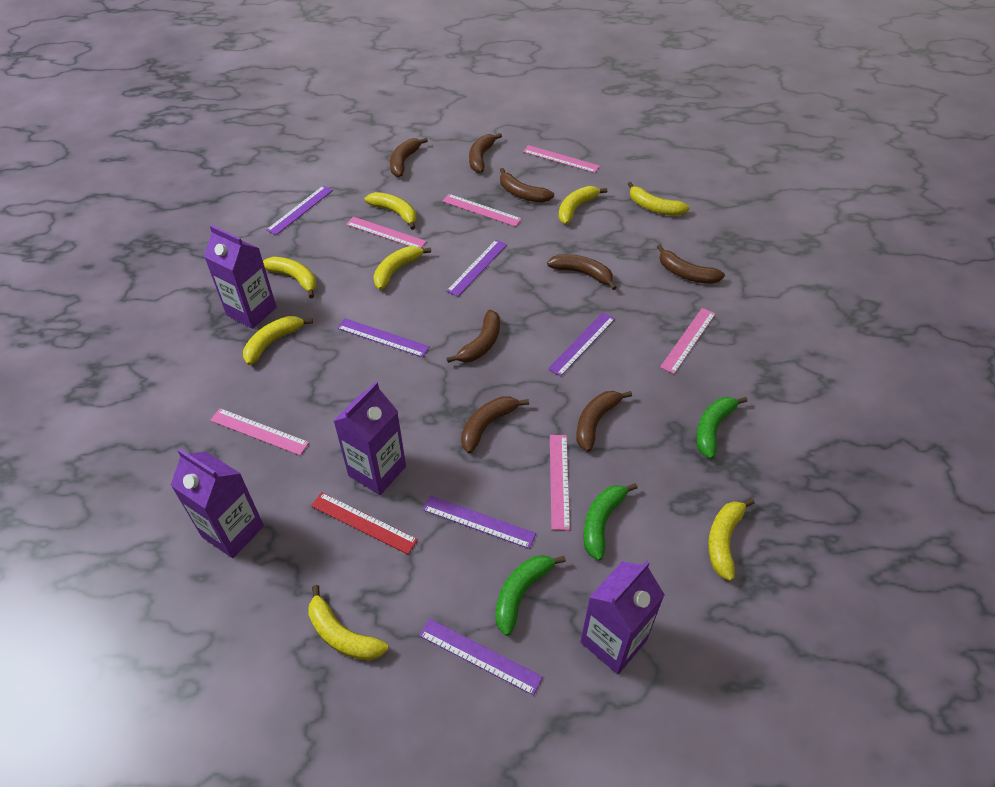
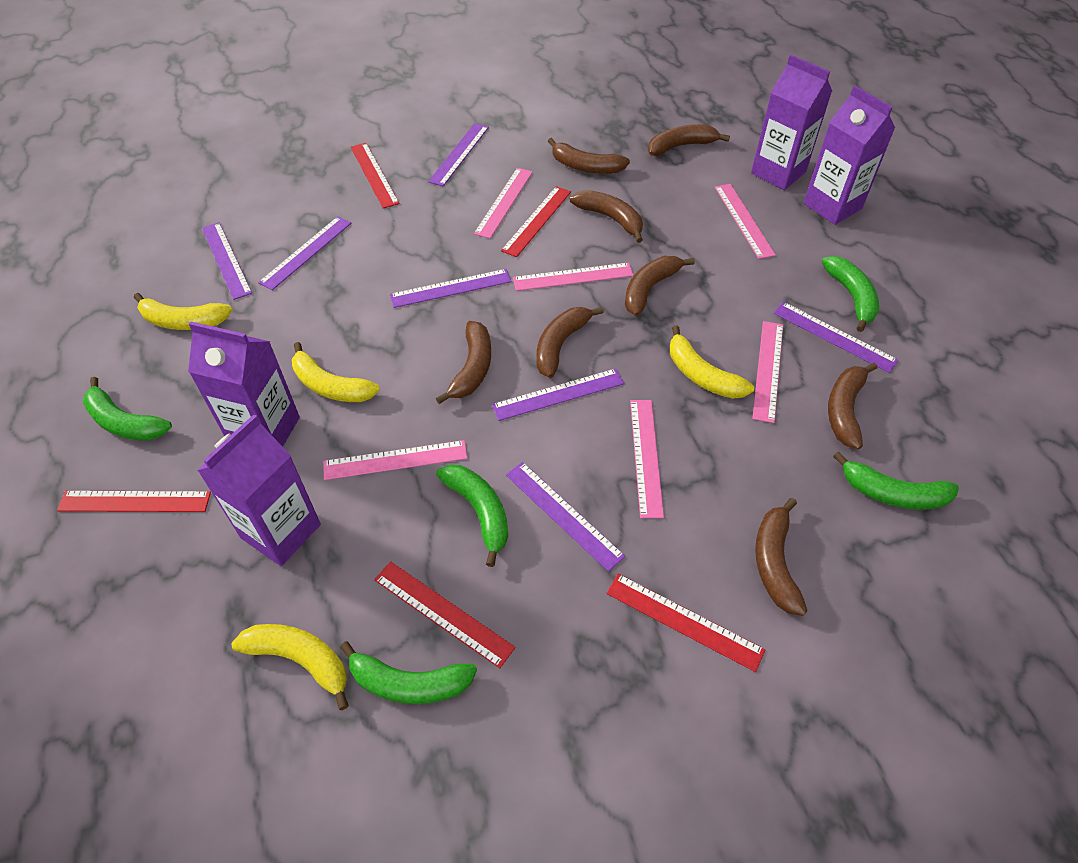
green banana: 3 -> 5
purple ruler: 6 -> 7
red ruler: 1 -> 5
yellow banana: 8 -> 4

